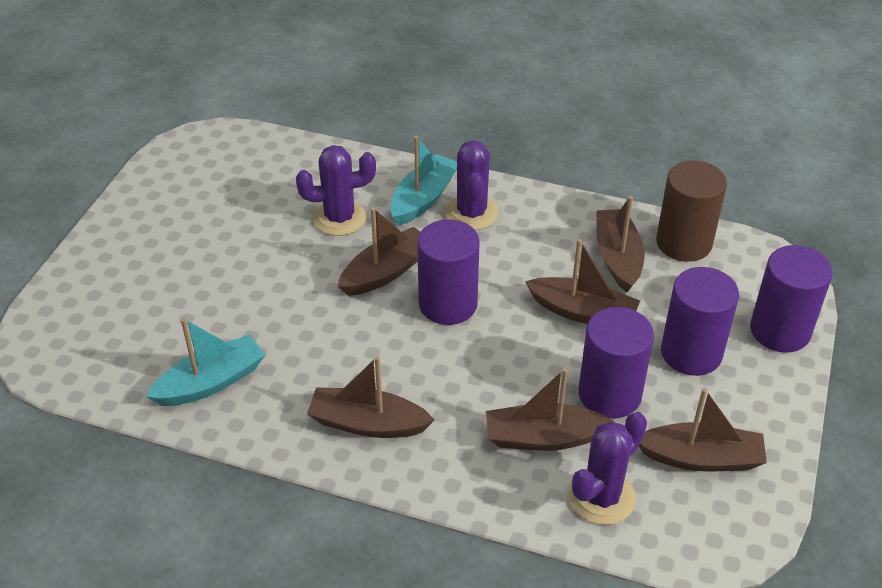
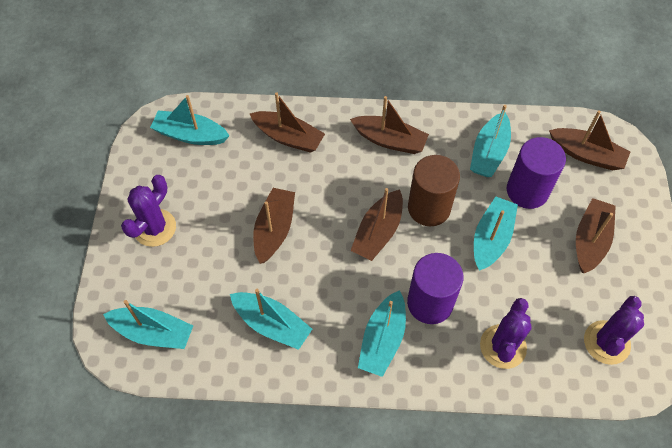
purple cylinder: 4 -> 2
turquoise boat: 2 -> 6

